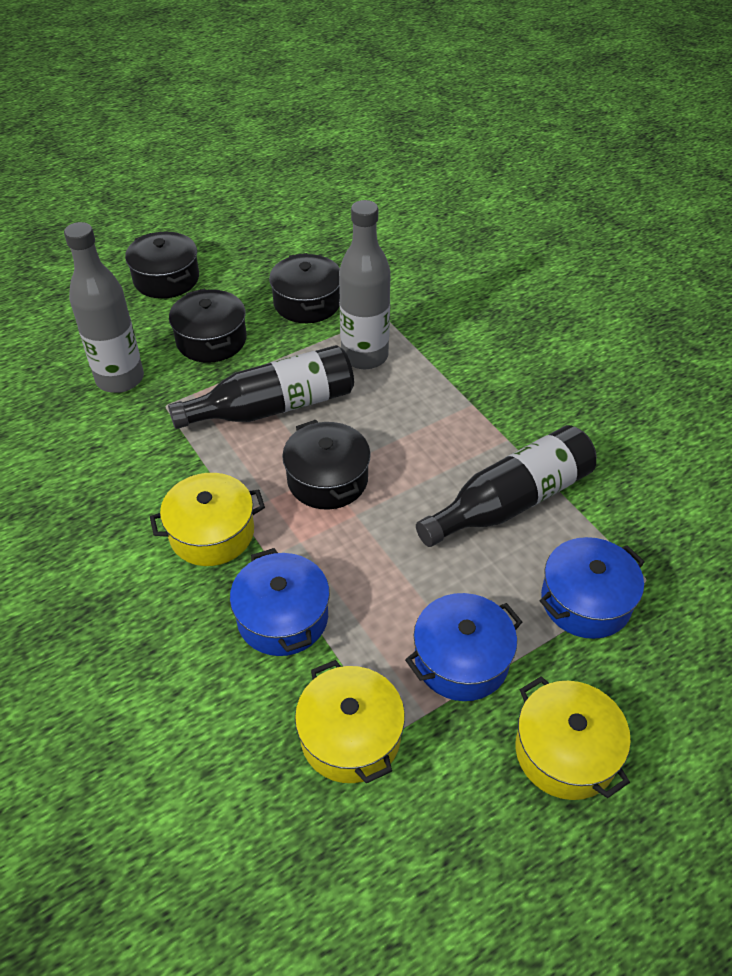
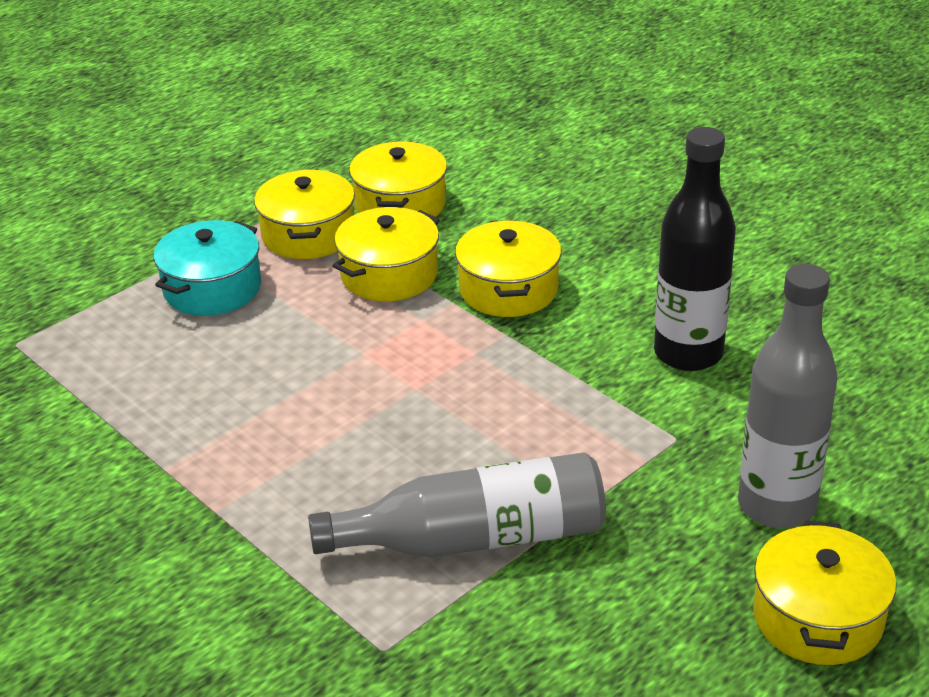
black bottle: 2 -> 1
black pot: 4 -> 0
blue pot: 3 -> 0
turquoise pot: 0 -> 1
yellow pot: 3 -> 5

